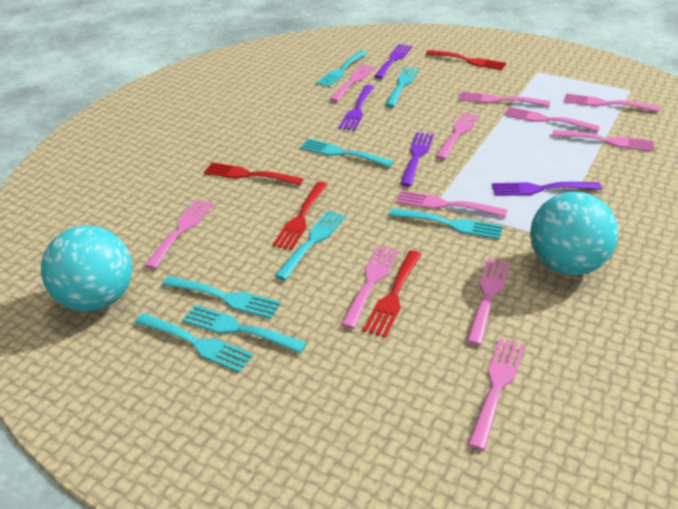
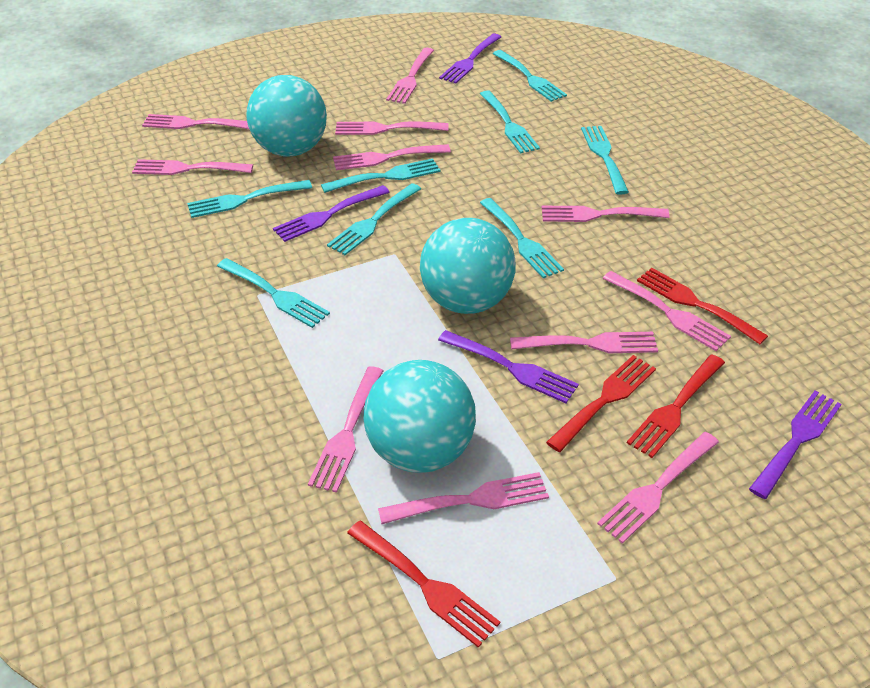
turquoise ball: 2 -> 3

